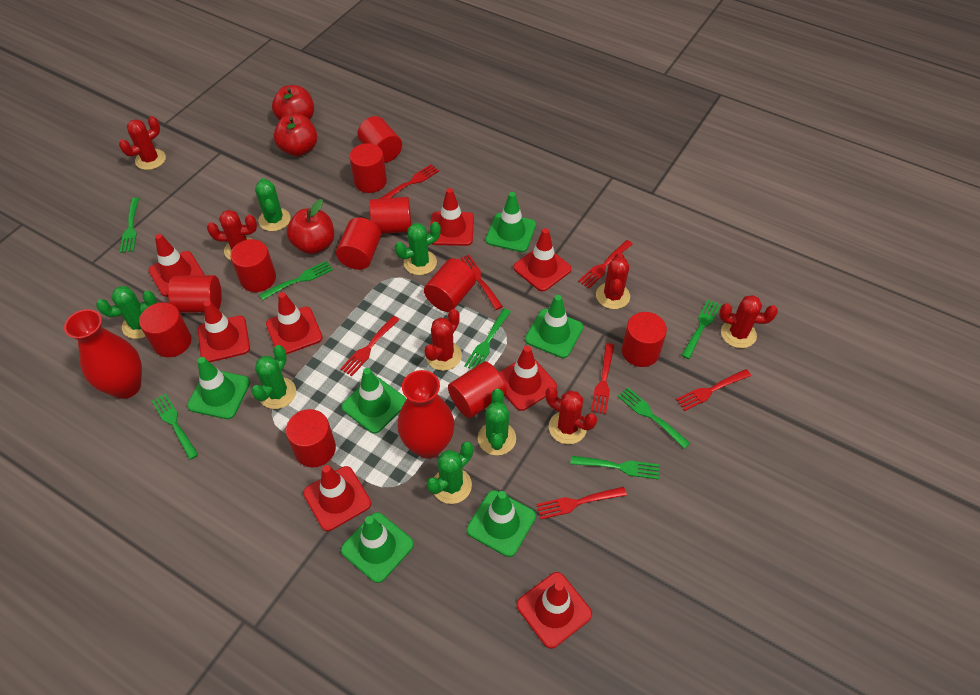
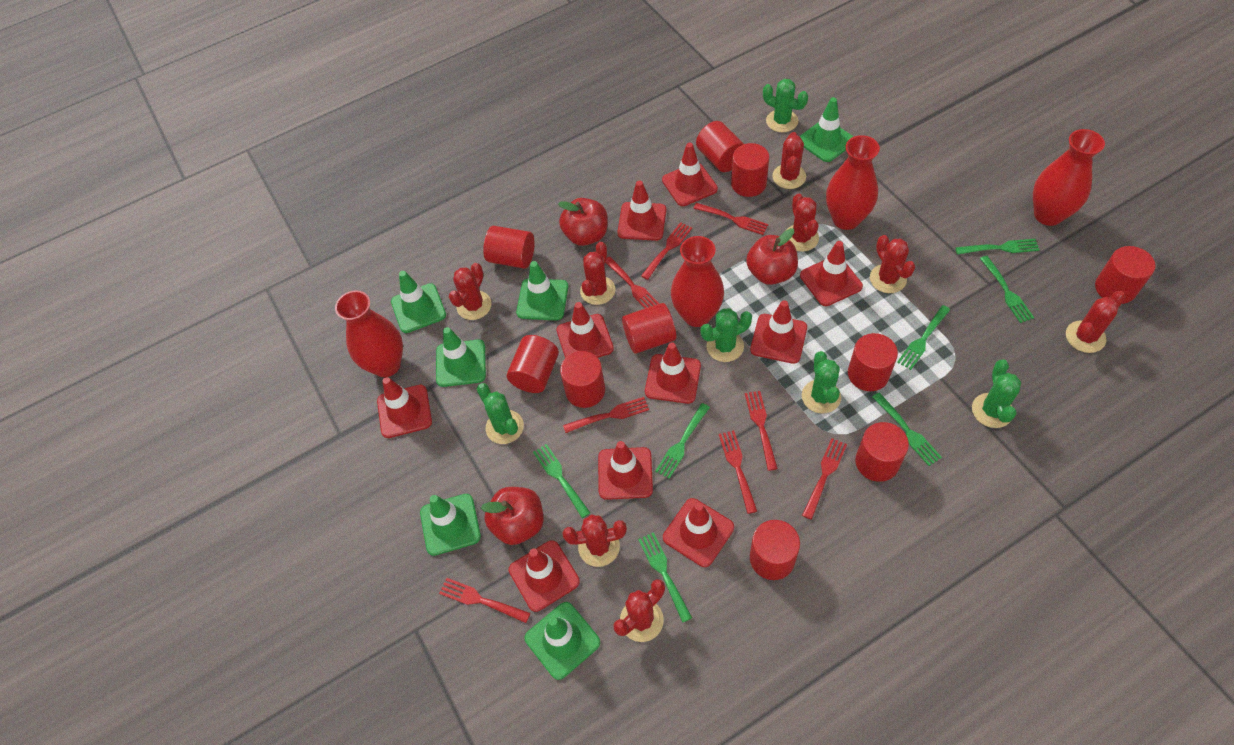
green cactus: 6 -> 5
red cactus: 6 -> 8
red cylinder: 11 -> 10
red fork: 7 -> 8
red traffic cone: 8 -> 10
red vase: 2 -> 4

